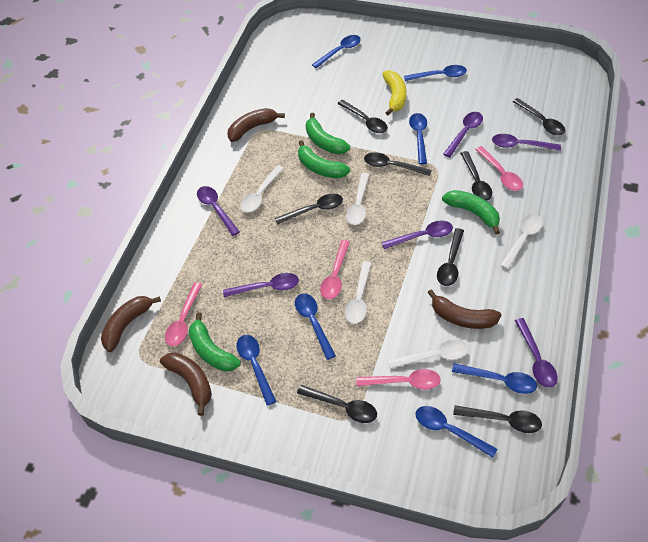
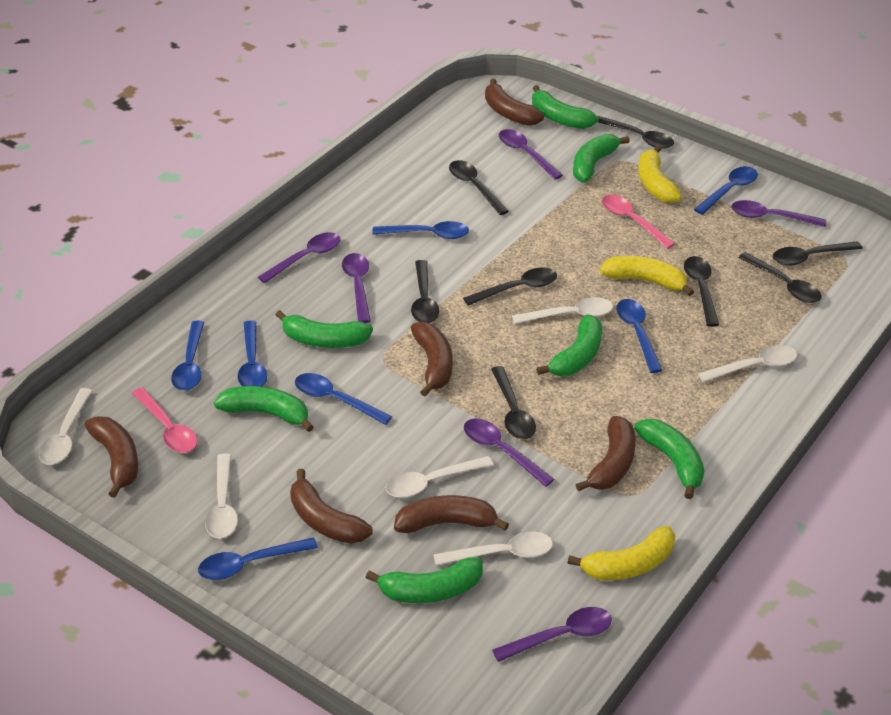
brown banana: 4 -> 6
green banana: 4 -> 7
pink spoon: 4 -> 2
white spoon: 5 -> 6
yellow banana: 1 -> 3

